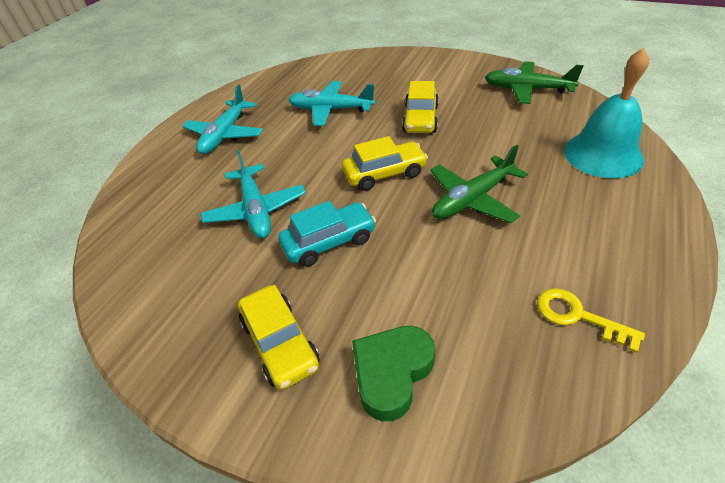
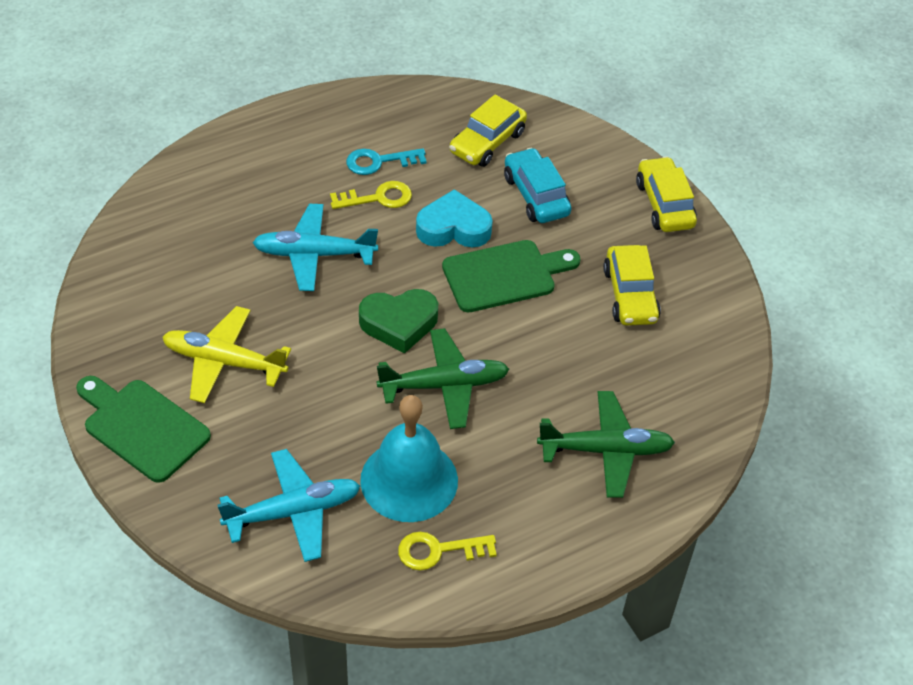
green cutting board: 0 -> 2
turquoise heart: 0 -> 1
turquoise key: 0 -> 1
turquoise plane: 3 -> 2
yellow key: 1 -> 2
yellow plane: 0 -> 1

